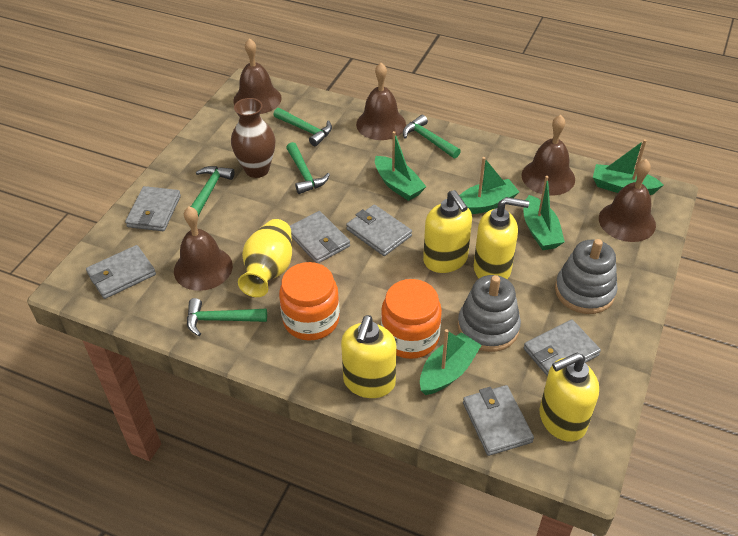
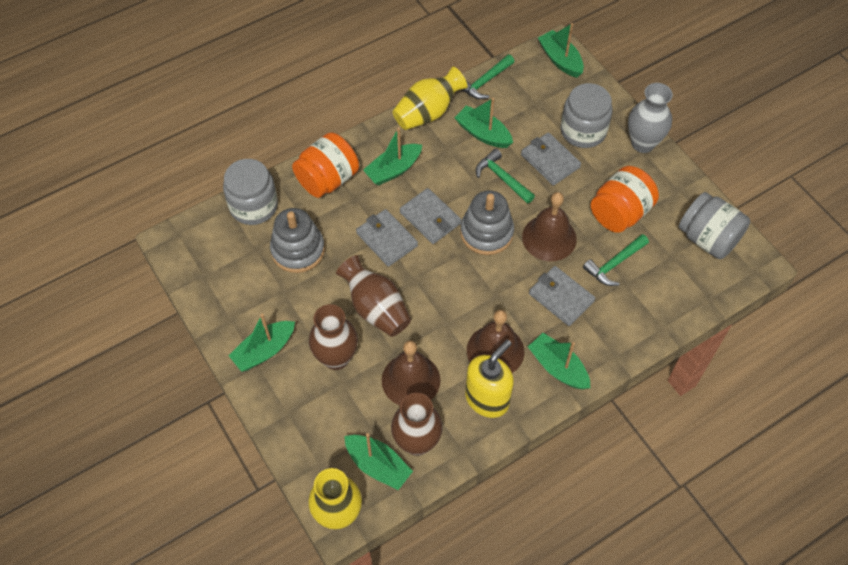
brown bell: 5 -> 3
brown vase: 1 -> 3
green boat: 5 -> 6
green hammer: 5 -> 3
grey jar: 0 -> 3
grey vase: 0 -> 1
grey wallet: 6 -> 4
yellow soap dispenser: 4 -> 1
yellow vase: 1 -> 2

